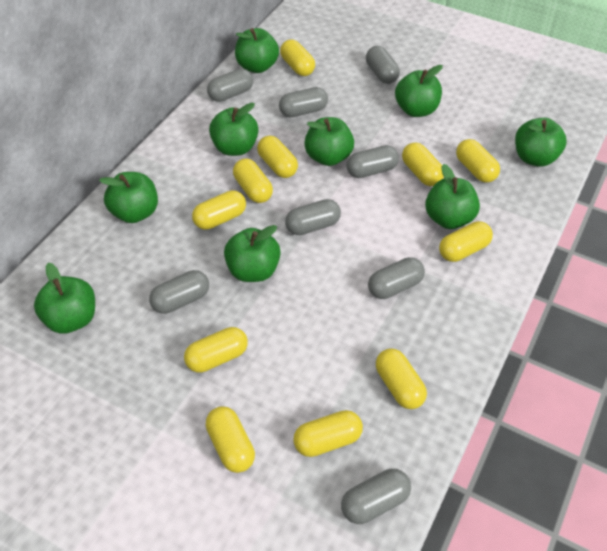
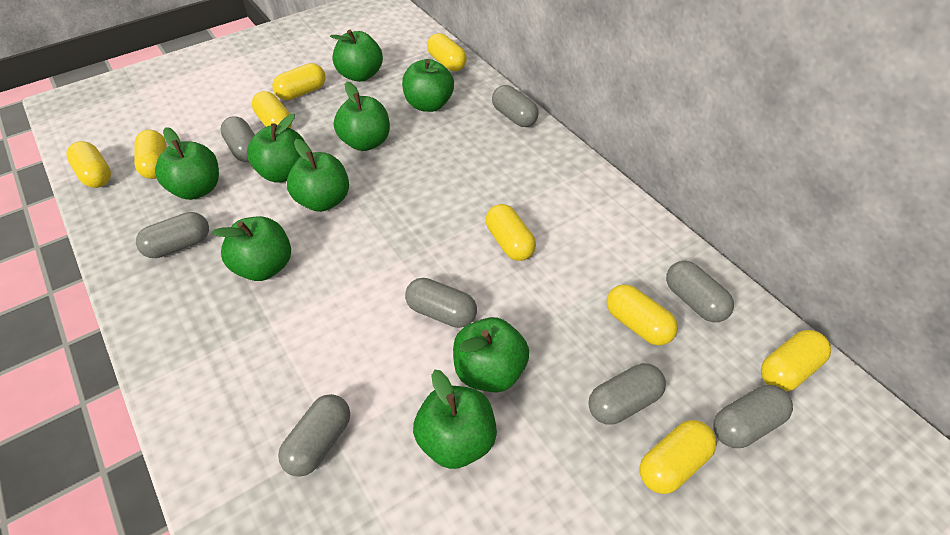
yellow capsule: 11 -> 9

